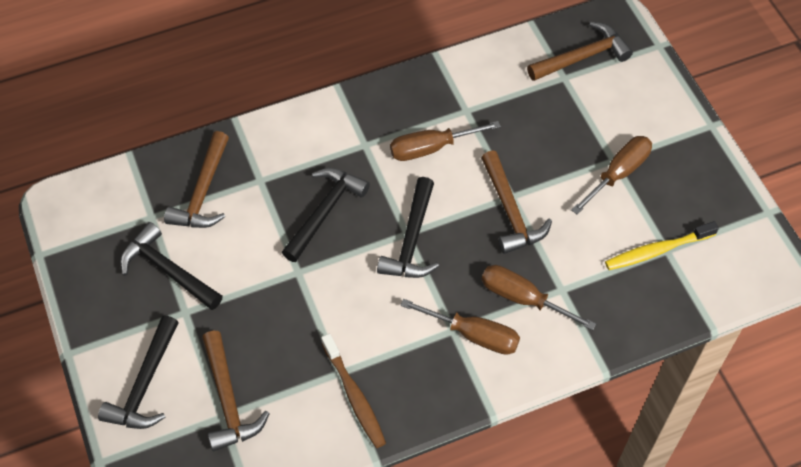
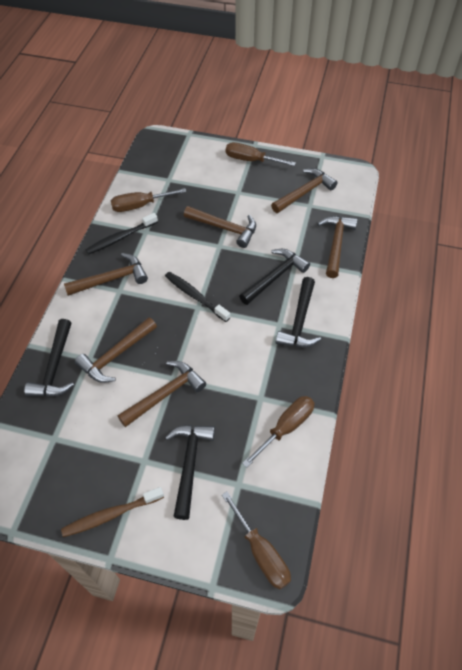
black toothbrush: 0 -> 2
brown hammer: 4 -> 6
yellow toothbrush: 1 -> 0

